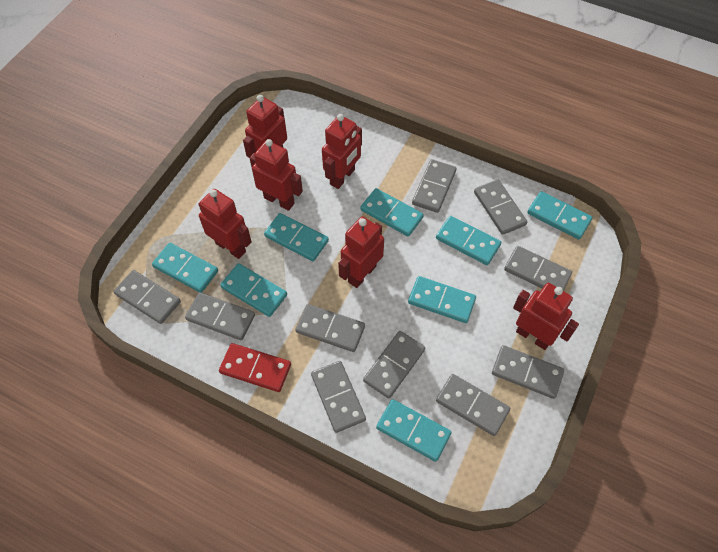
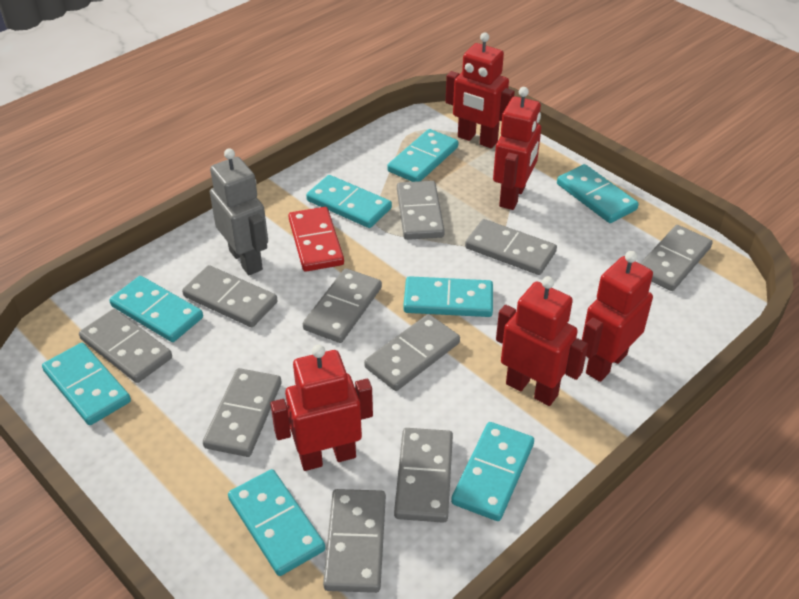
grey robot: 0 -> 1
red robot: 6 -> 5

